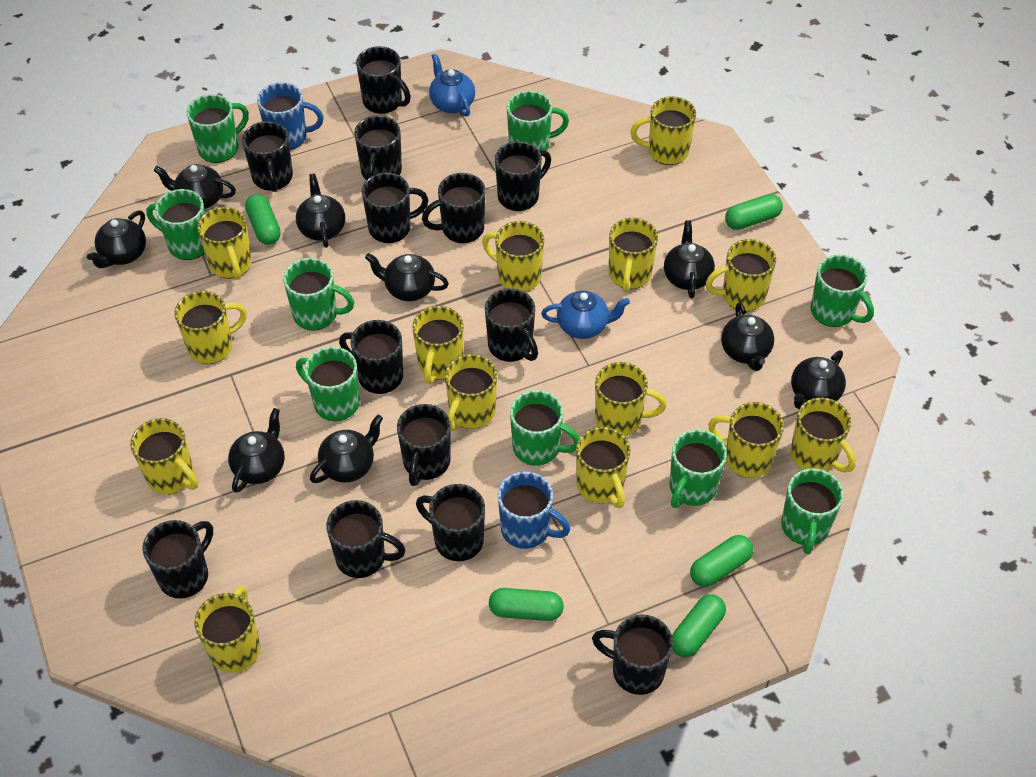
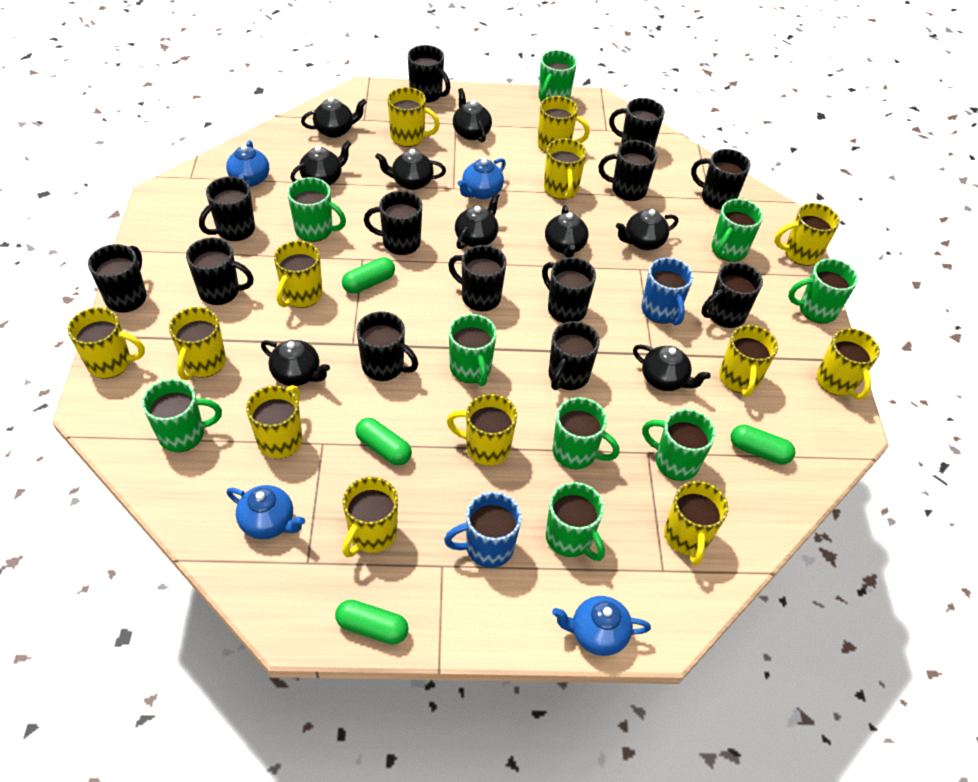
blue teapot: 2 -> 4
green capsule: 5 -> 4
yellow mug: 14 -> 13

